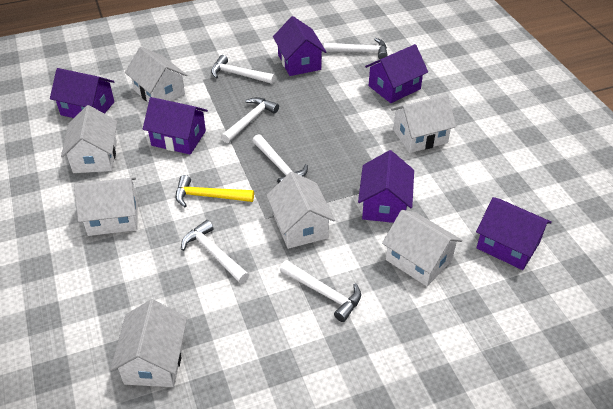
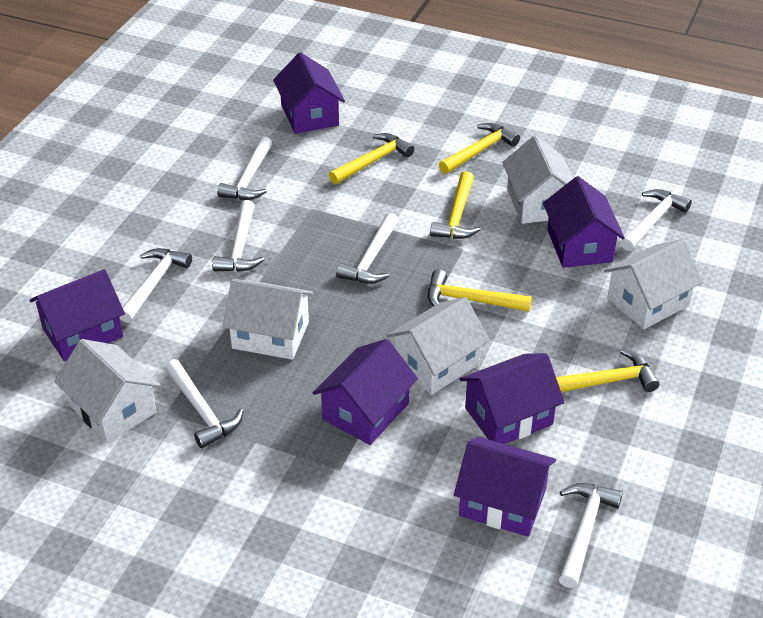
white hammer: 6 -> 7
white house: 7 -> 5
yellow hammer: 1 -> 5

